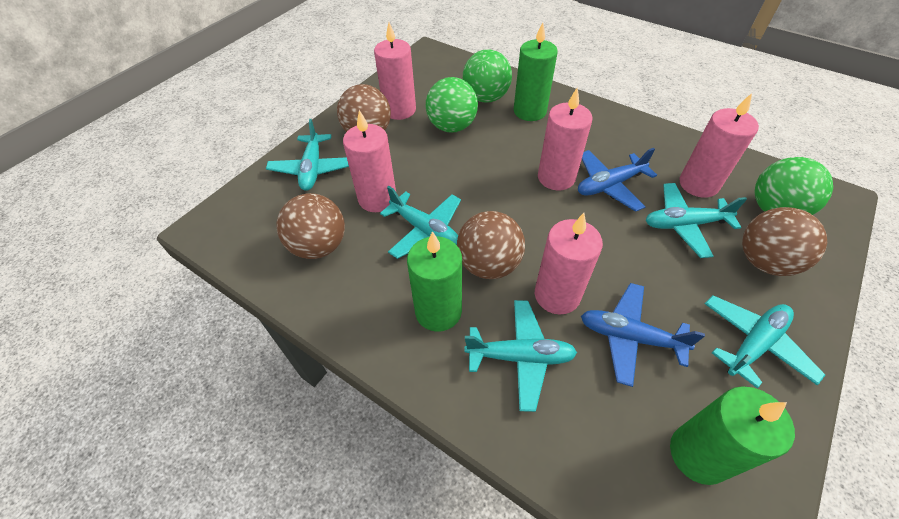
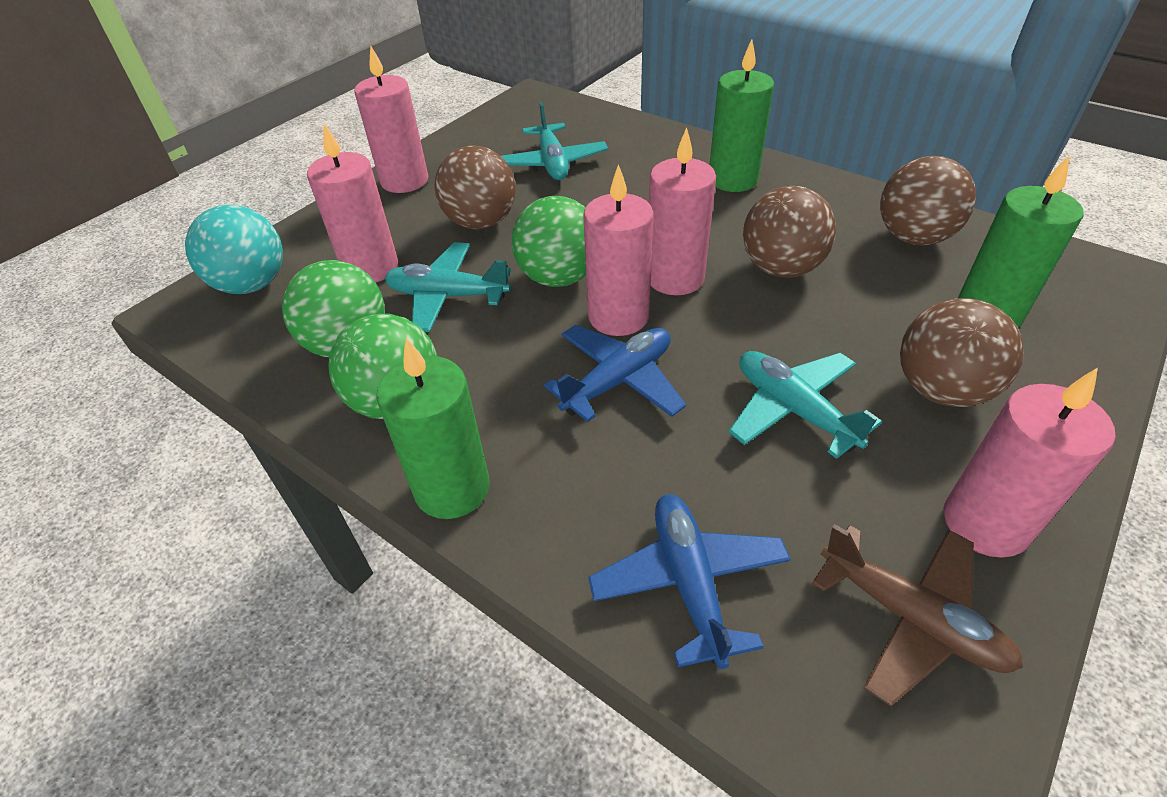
brown plane: 0 -> 1
turquoise ball: 0 -> 1
turquoise plane: 5 -> 3

